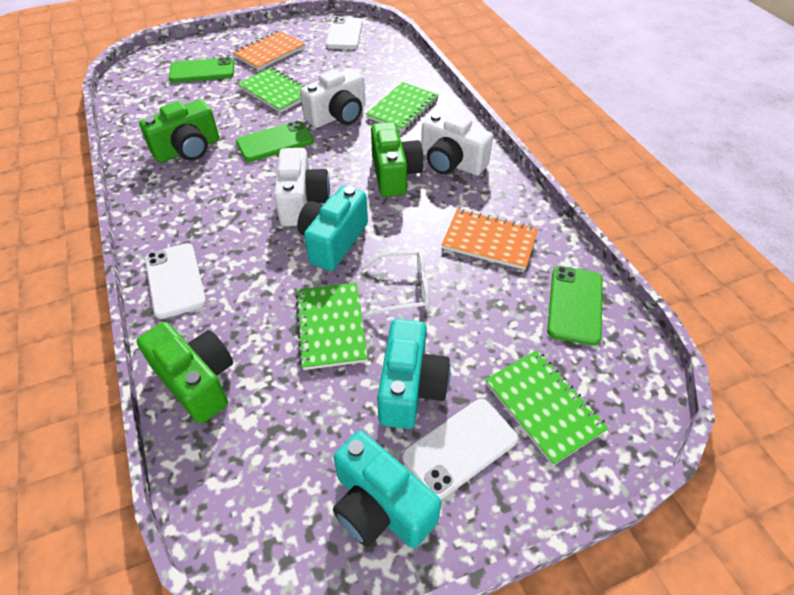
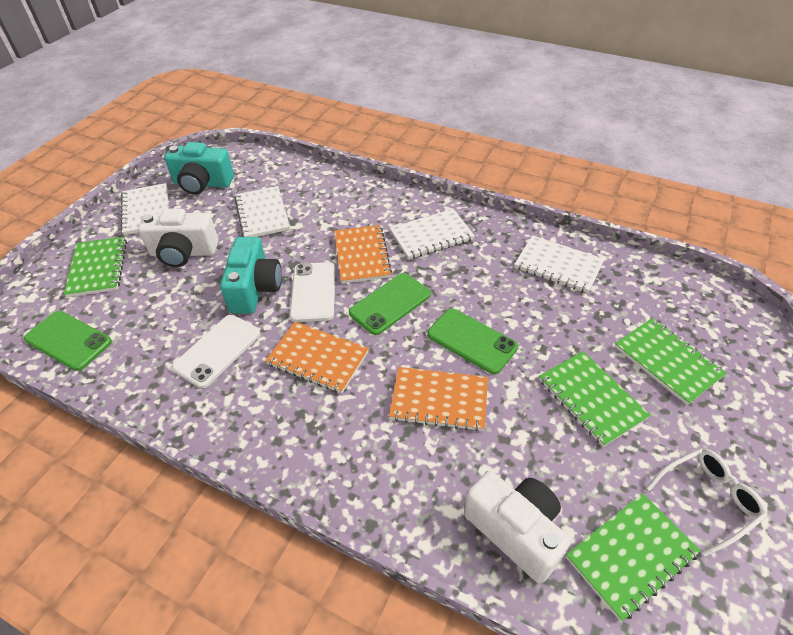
green camera: 3 -> 0
orange notebook: 2 -> 3
turquoise camera: 3 -> 2
white camera: 3 -> 2
white notebook: 0 -> 4
white phone: 3 -> 2

